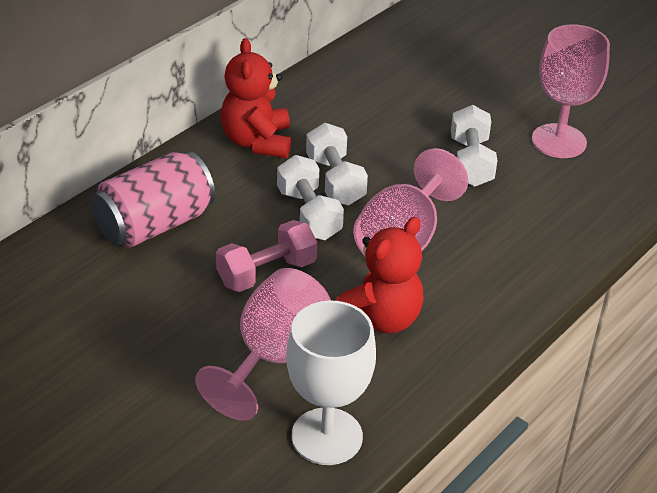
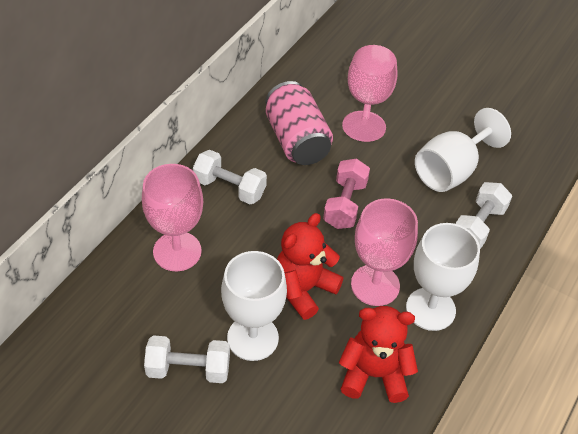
white goblet: 1 -> 3

